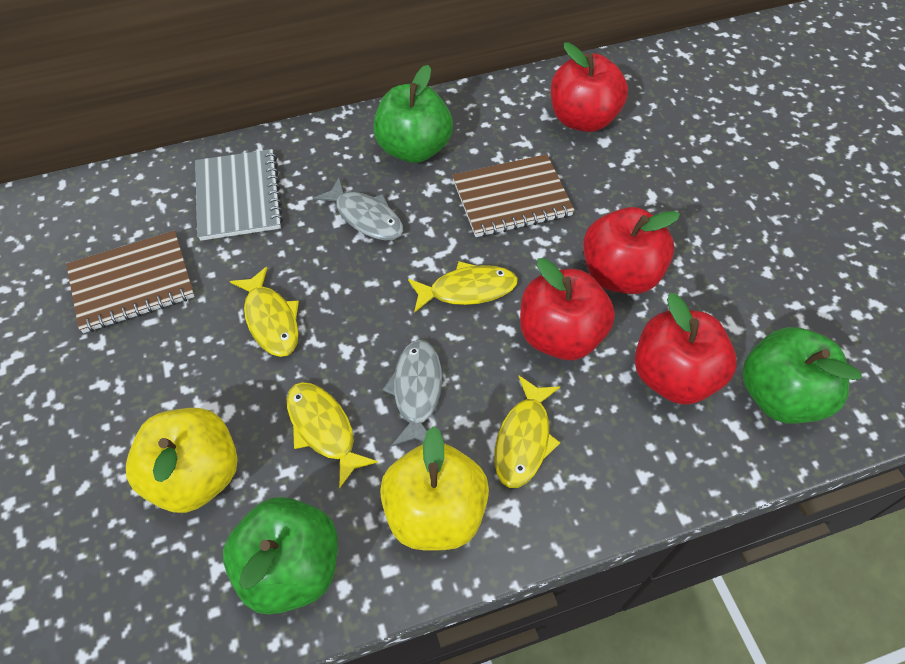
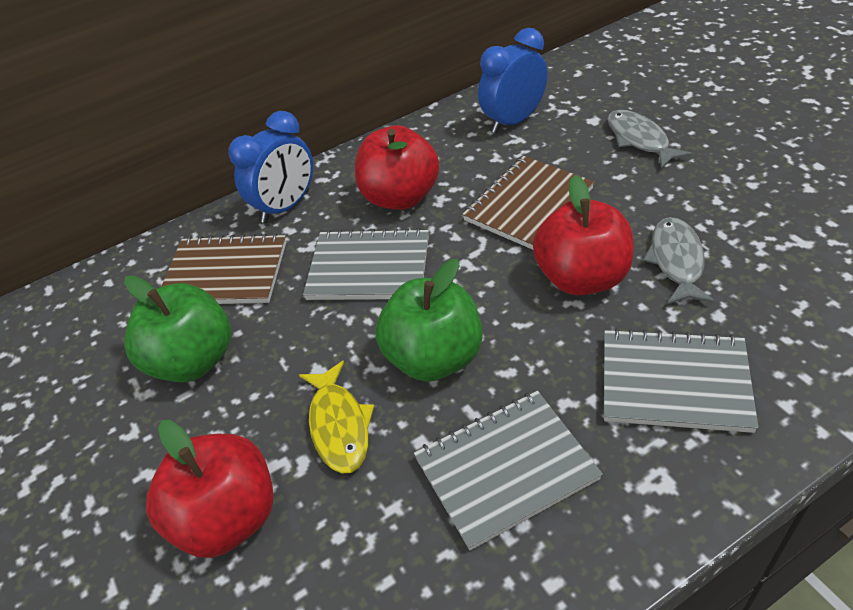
blue clock: 0 -> 2
green apple: 3 -> 2
grey notebook: 1 -> 3
red apple: 4 -> 3
yellow apple: 2 -> 0
yellow fish: 4 -> 1

